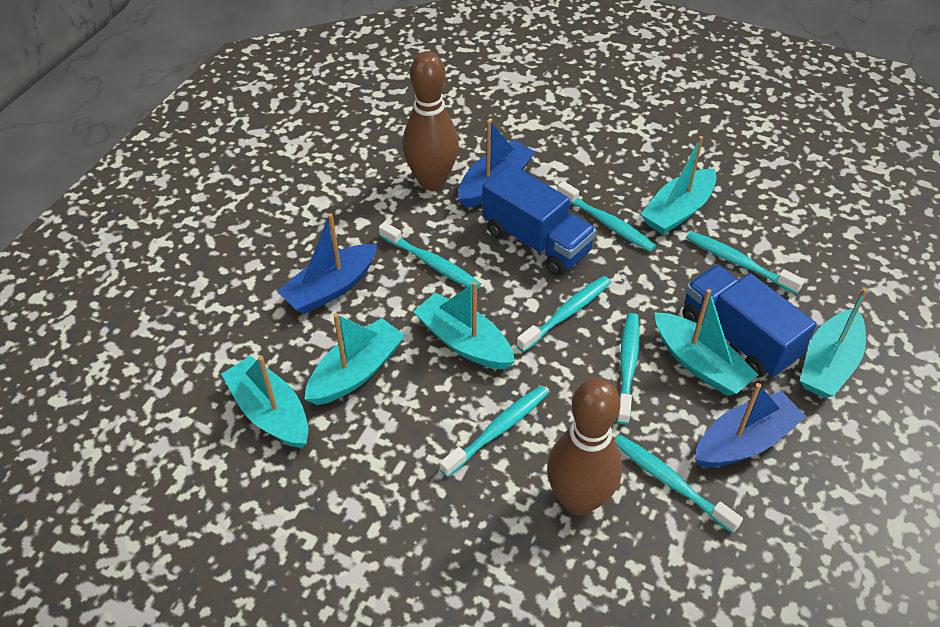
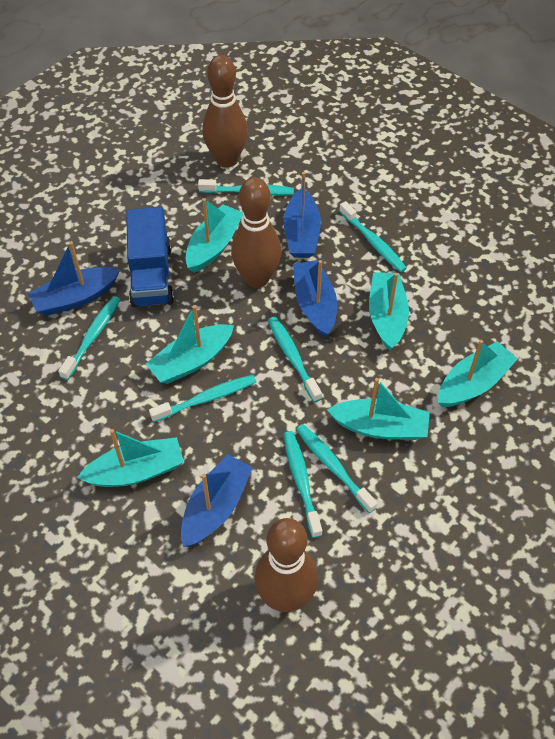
blue boat: 3 -> 4
blue truck: 2 -> 1
brown bowling pin: 2 -> 3

